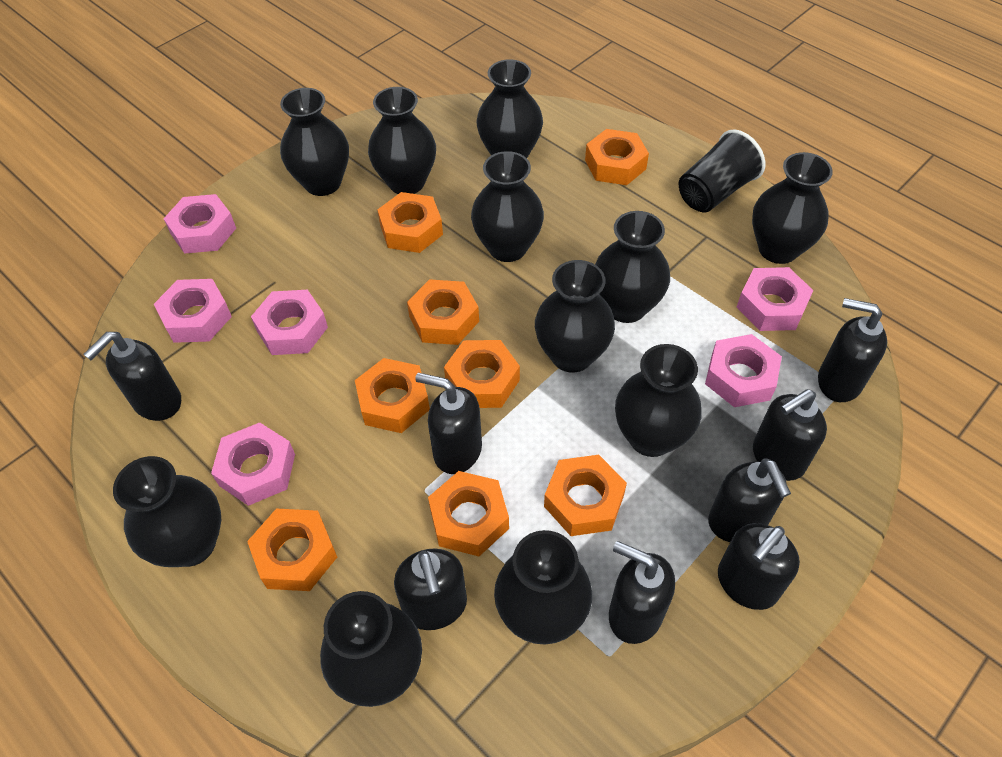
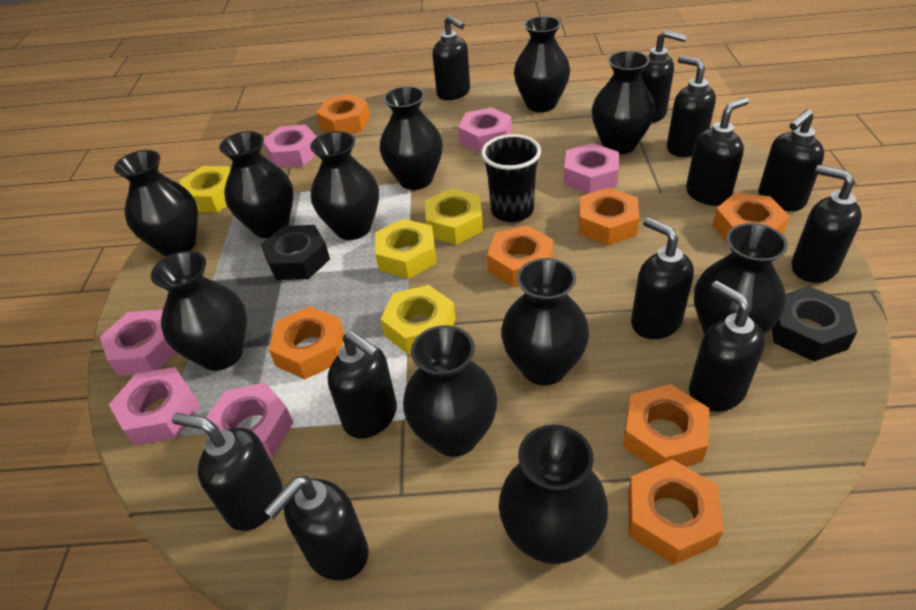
black nut: 0 -> 2
black soap dispenser: 8 -> 11
orange nut: 8 -> 7
yellow nut: 0 -> 4

